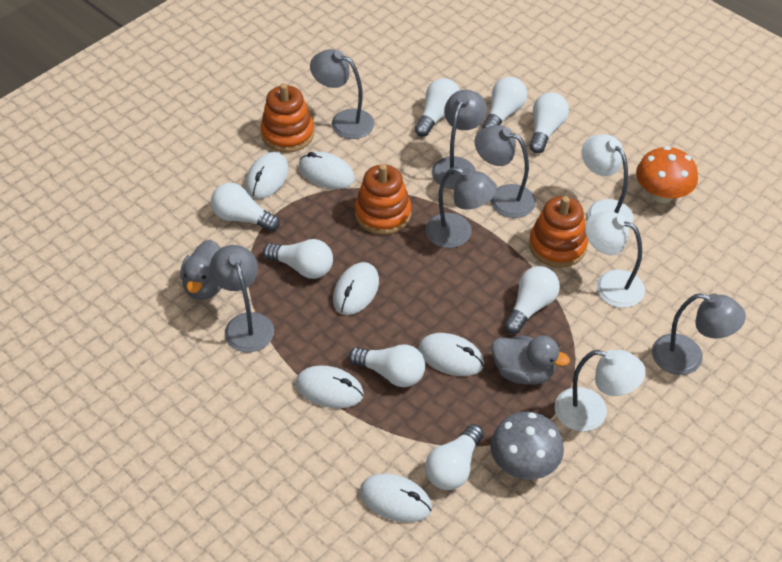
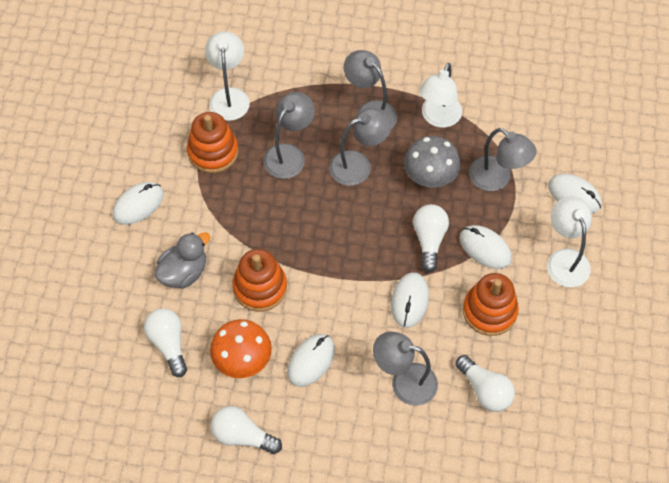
grey duck: 2 -> 1
grey lamp: 6 -> 5
white light bulb: 8 -> 4
white mouse: 6 -> 5

